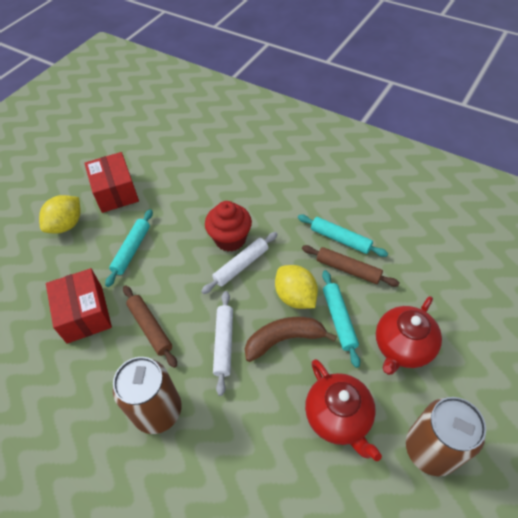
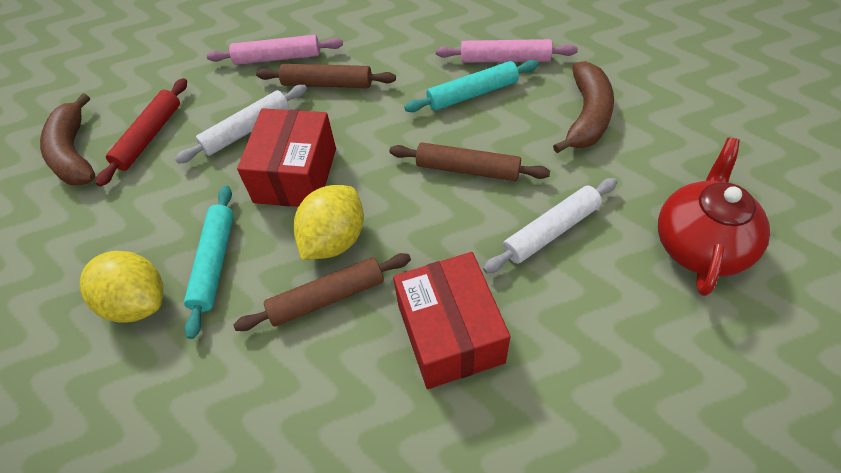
brown banana: 1 -> 2
brown can: 2 -> 0
brown rolling pin: 2 -> 3
pink rolling pin: 0 -> 2
red cupcake: 1 -> 0
red rolling pin: 0 -> 1
red teapot: 2 -> 1
turquoise rolling pin: 3 -> 2

